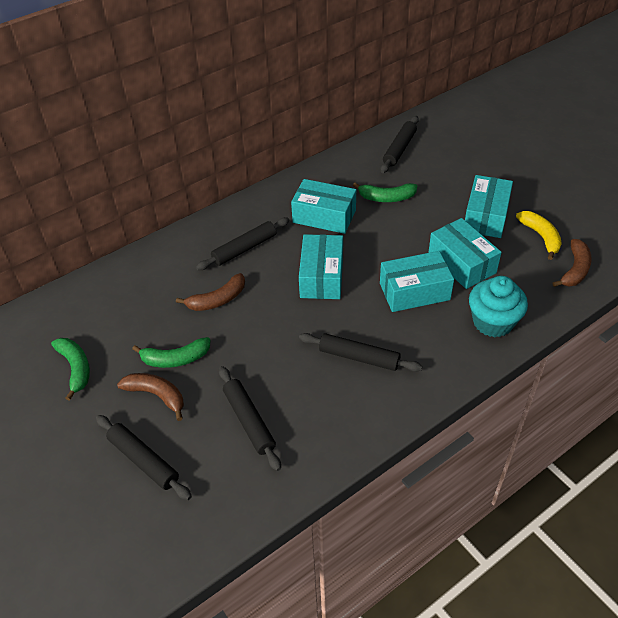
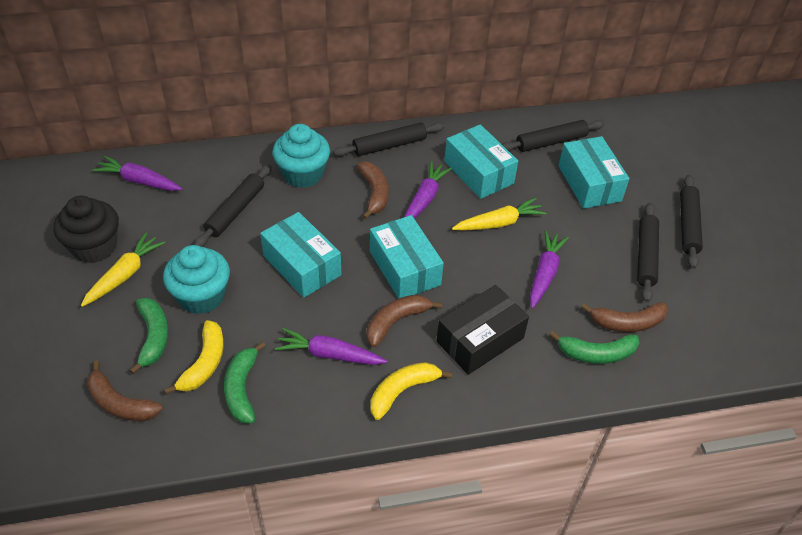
black box: 0 -> 1
black cupcake: 0 -> 1
brown banana: 3 -> 4
purple carrot: 0 -> 4
turquoise box: 5 -> 4
turquoise cupcake: 1 -> 2
yellow banana: 1 -> 2
yellow carrot: 0 -> 2

